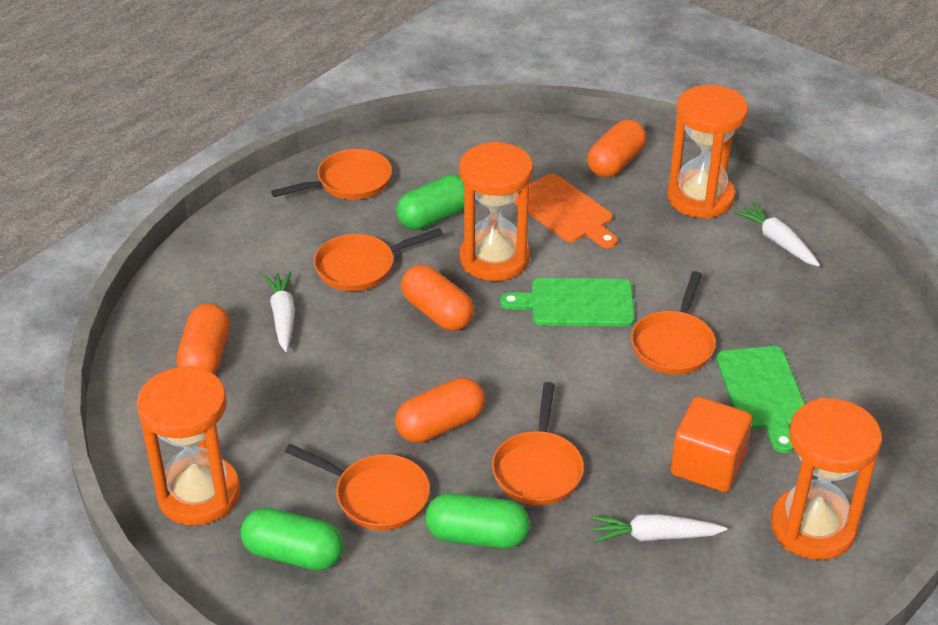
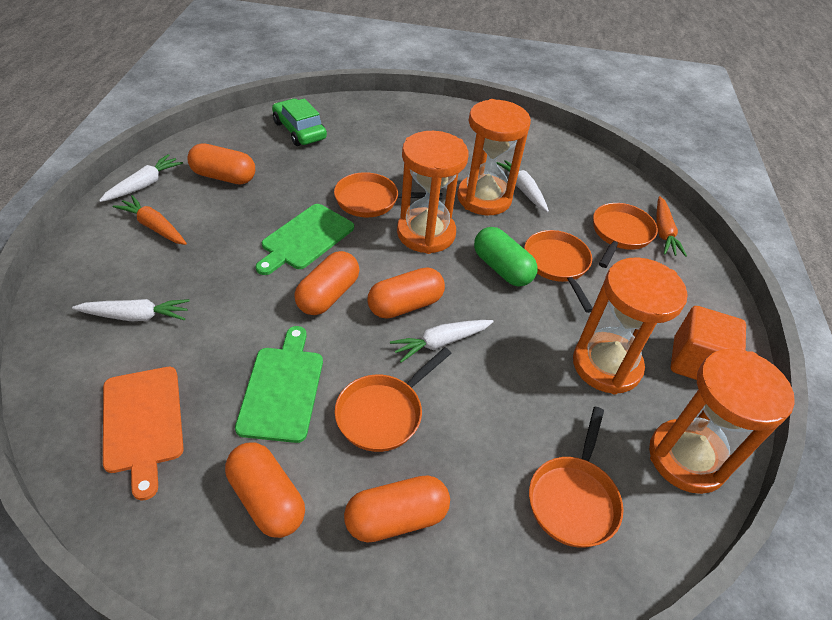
green capsule: 3 -> 1
green car: 0 -> 1
orange capsule: 4 -> 5
orange carrot: 0 -> 2
white carrot: 3 -> 4

